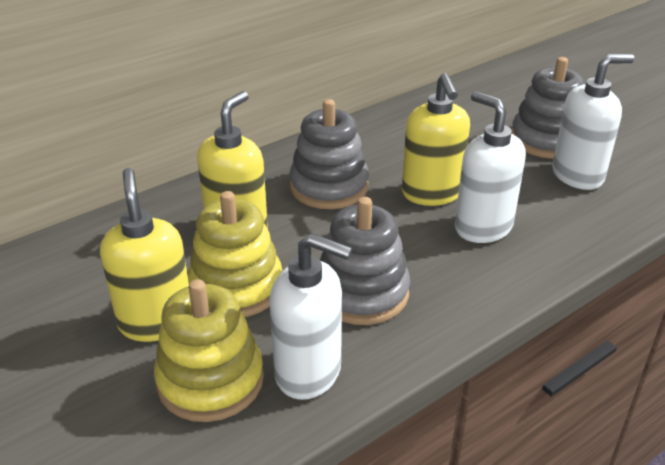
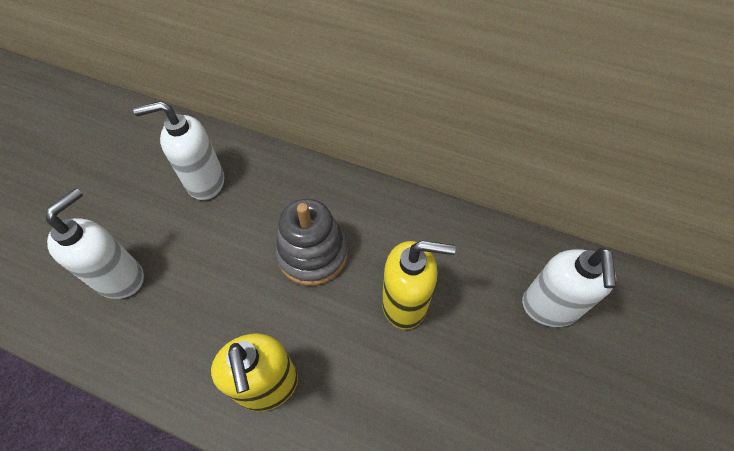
grey stacking toy: 3 -> 1
yellow soap dispenser: 3 -> 2
yellow stacking toy: 2 -> 0

